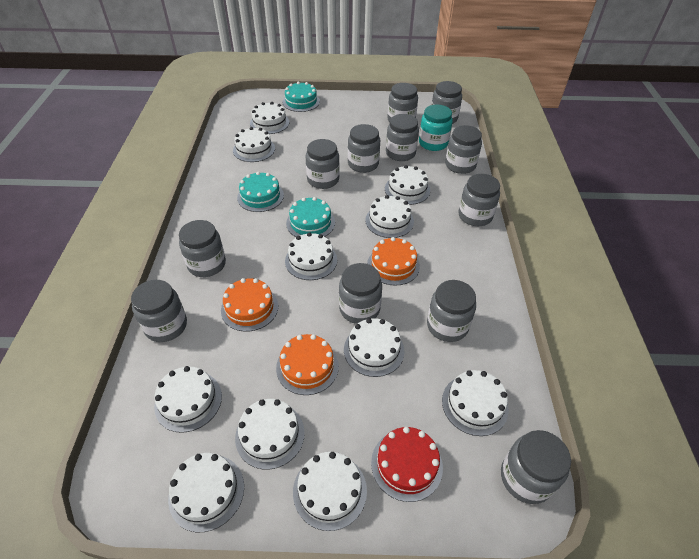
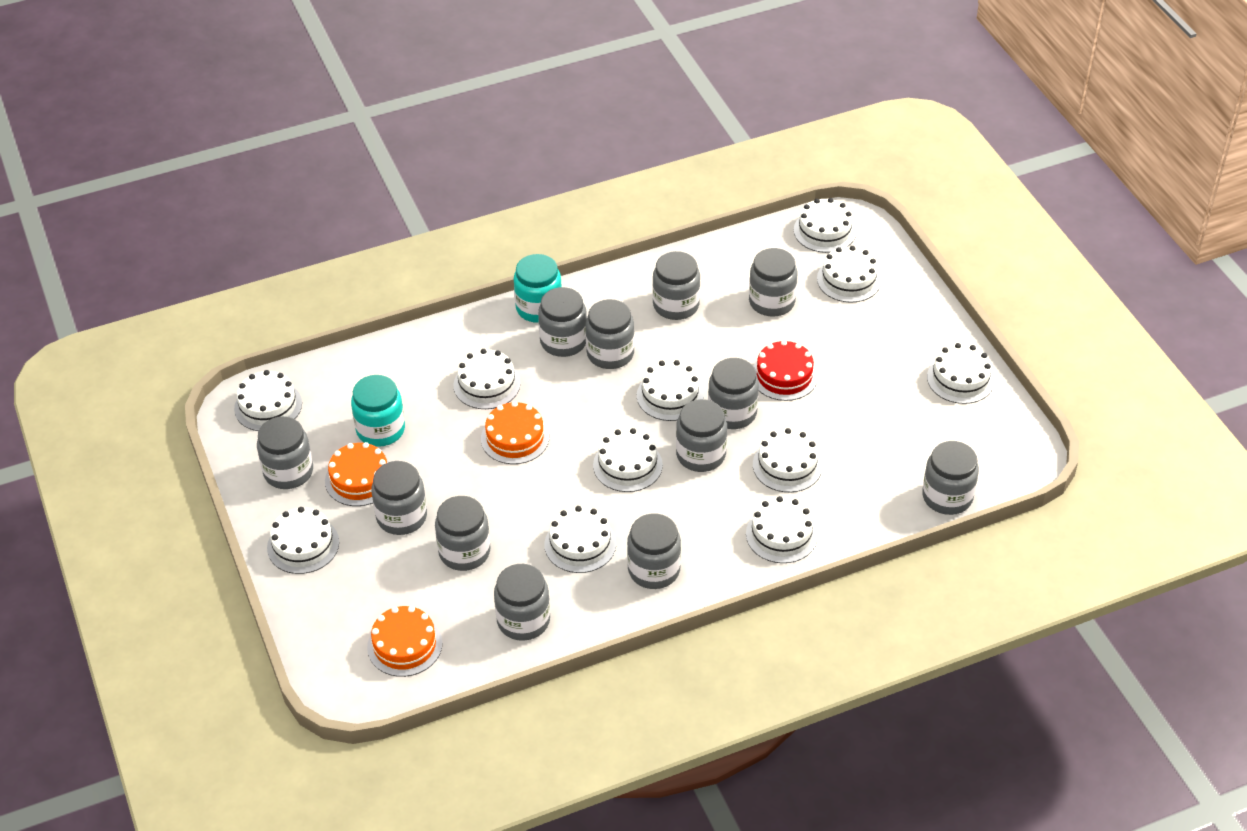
turquoise cake: 3 -> 0
turquoise jar: 1 -> 2

